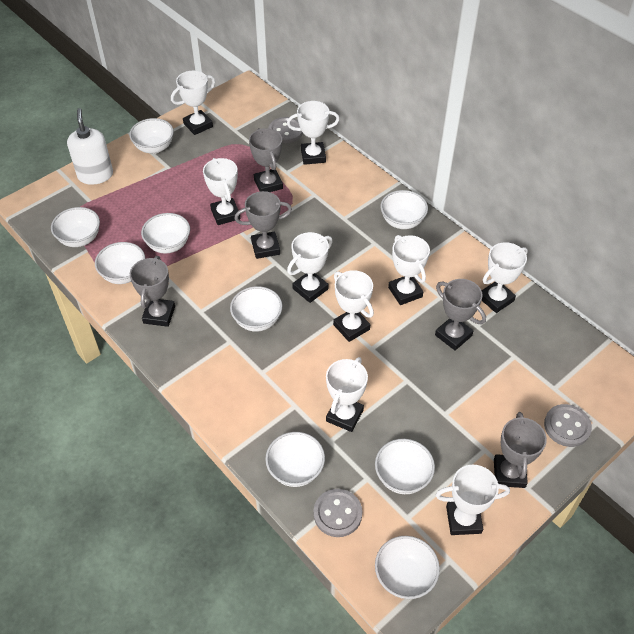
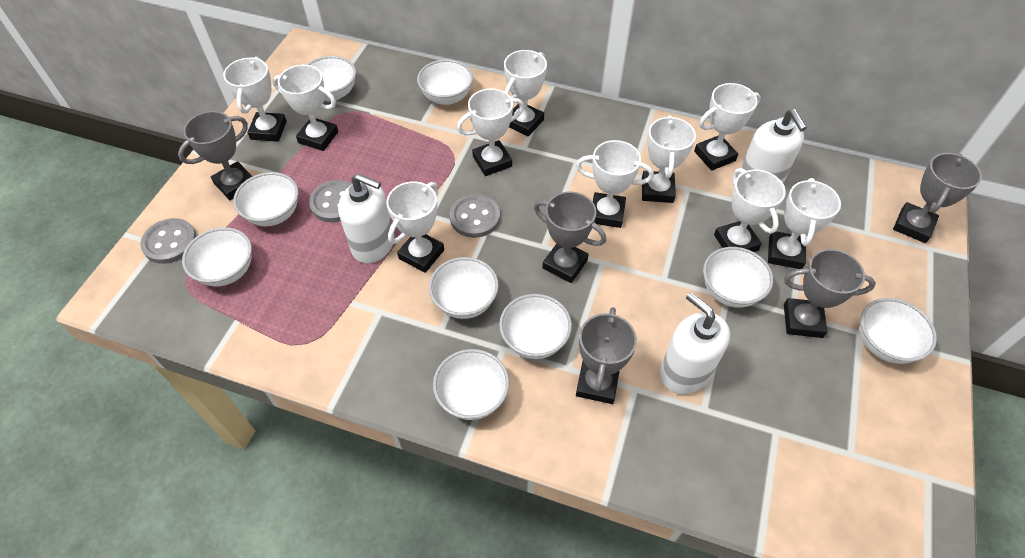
white soap dispenser: 1 -> 3
white trophy: 9 -> 10

